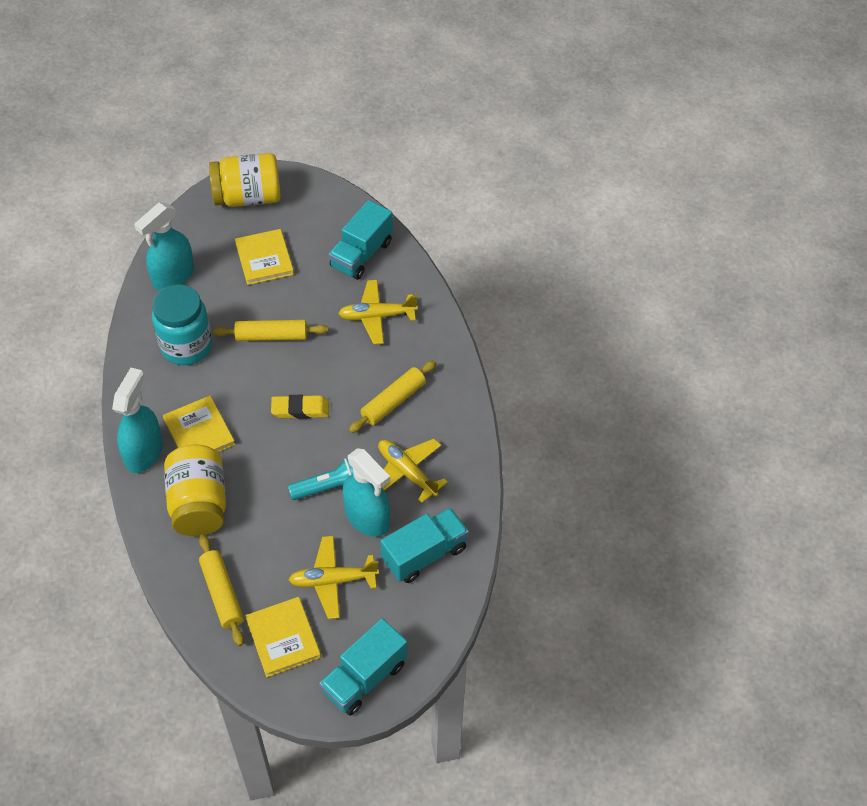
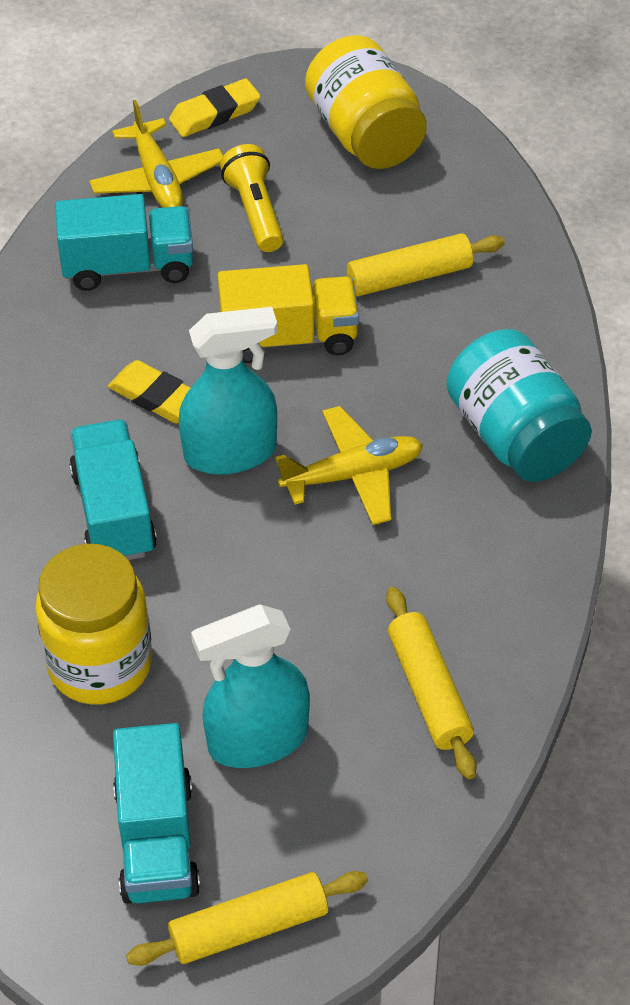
turquoise flashlight: 1 -> 0
turquoise spray bottle: 3 -> 2
yellow book: 3 -> 0
yellow eraser: 1 -> 2
yellow flashlight: 0 -> 1
yellow plane: 3 -> 2
yellow truck: 0 -> 1

